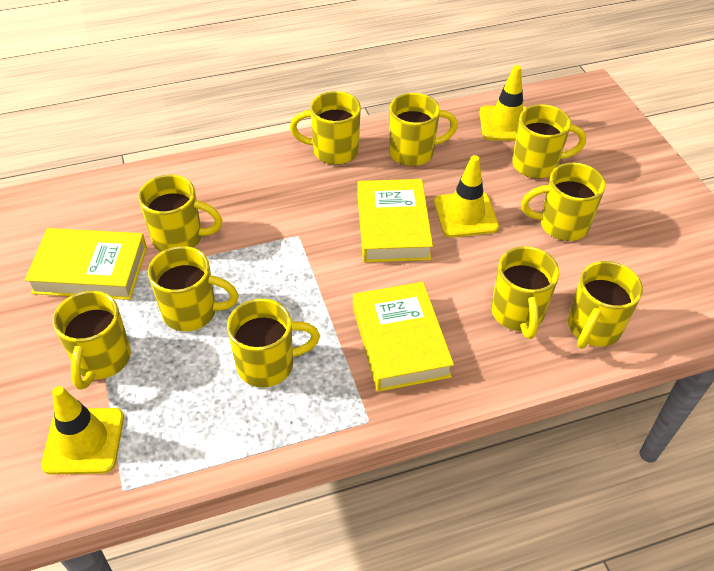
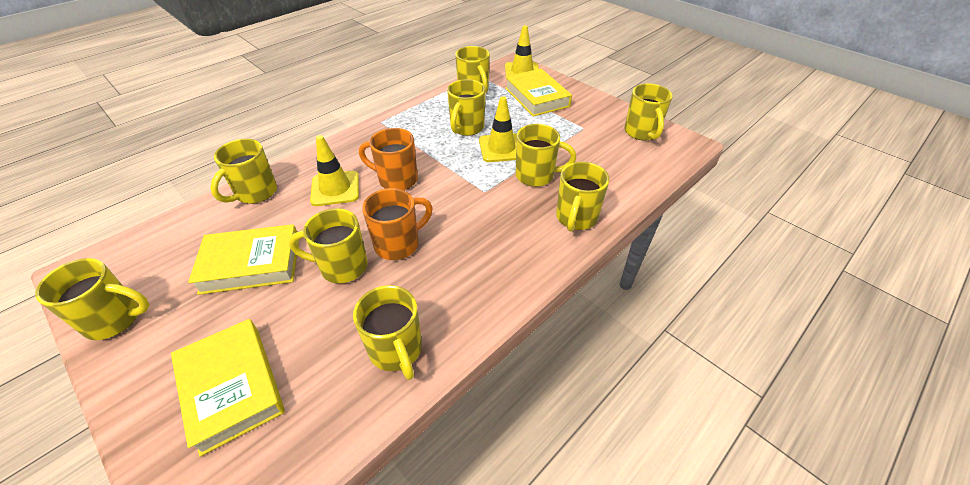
orange mug: 0 -> 2
yellow mug: 10 -> 9

